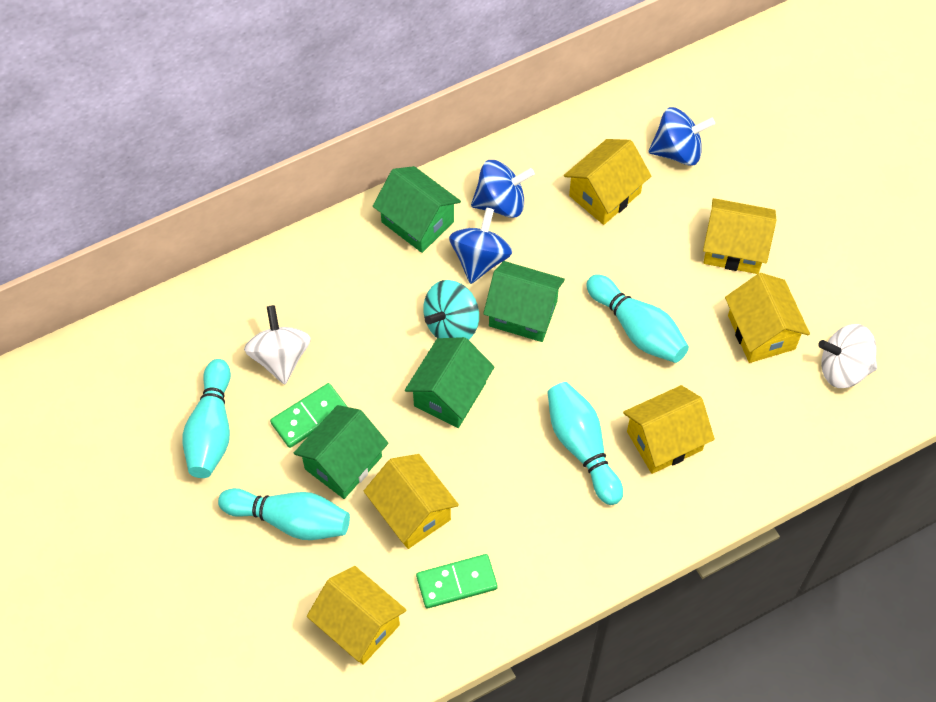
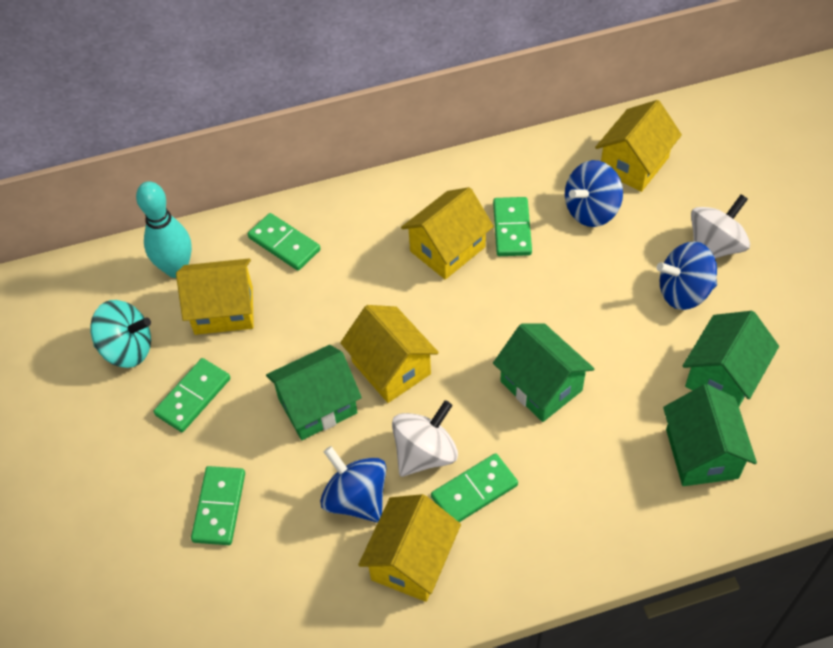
green domino: 2 -> 5
turquoise bowling pin: 4 -> 1
yellow house: 6 -> 5

